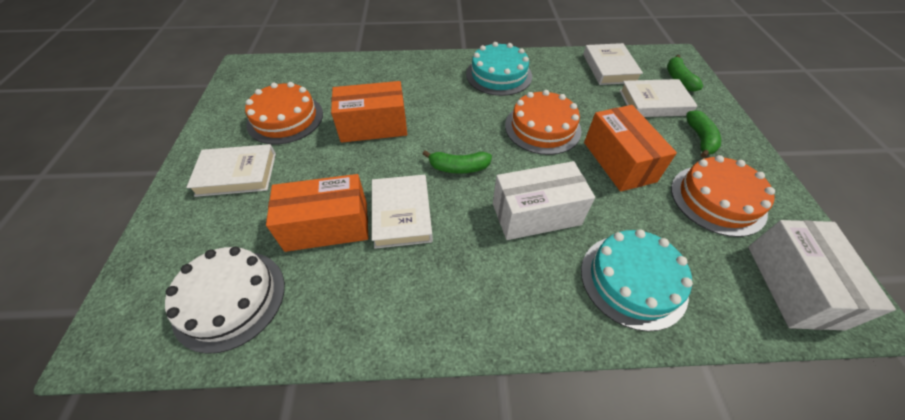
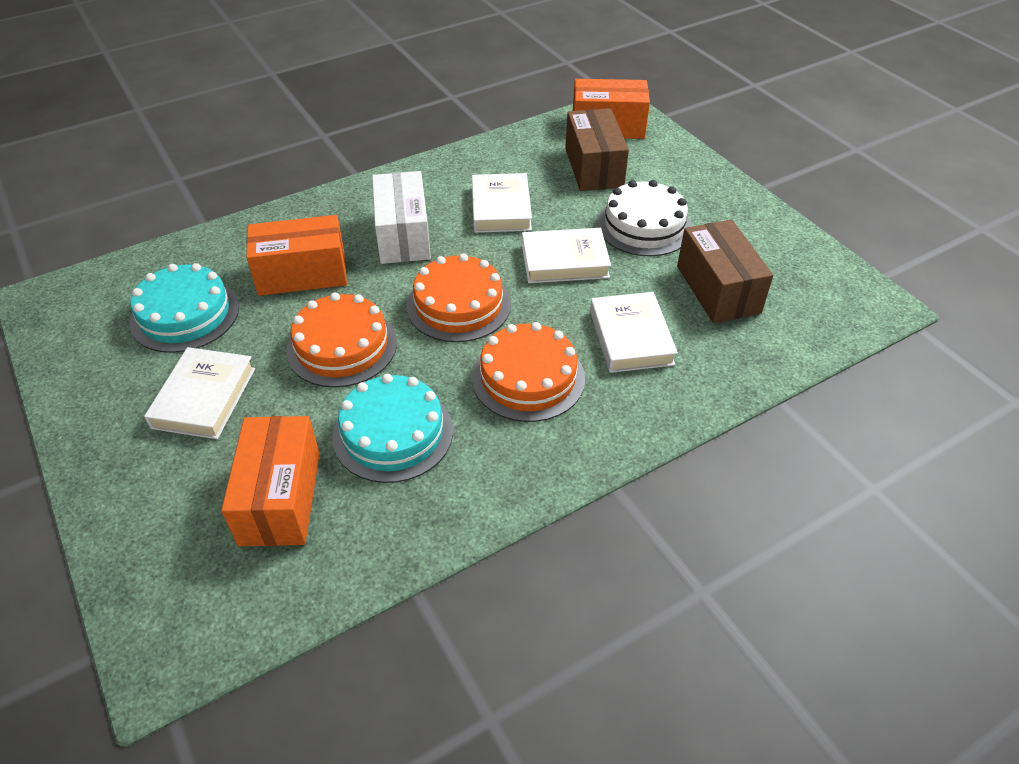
brown box: 0 -> 2
green banana: 3 -> 0
white box: 2 -> 1

